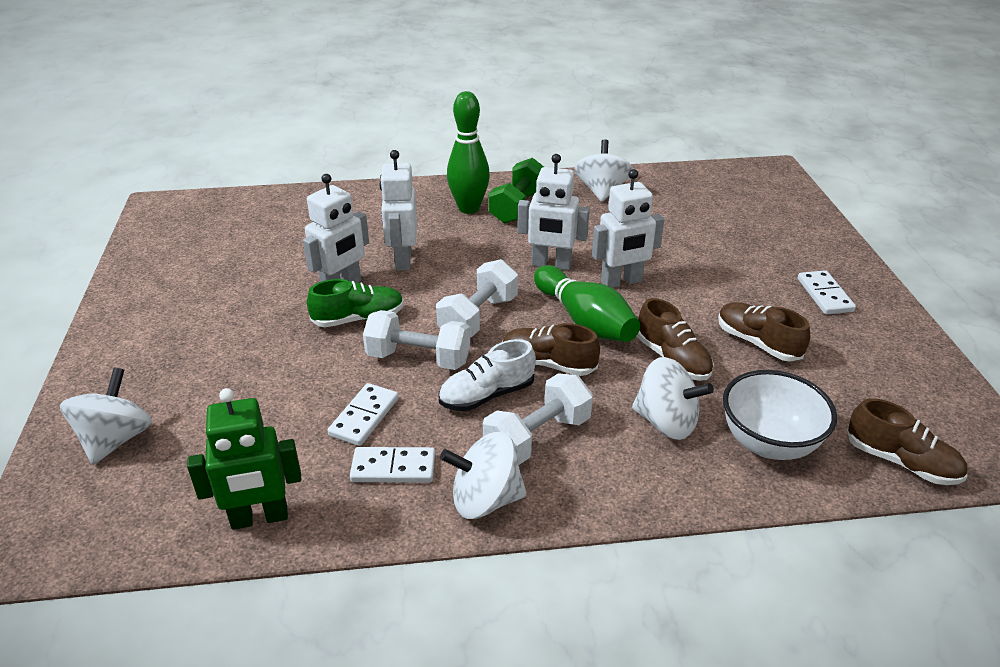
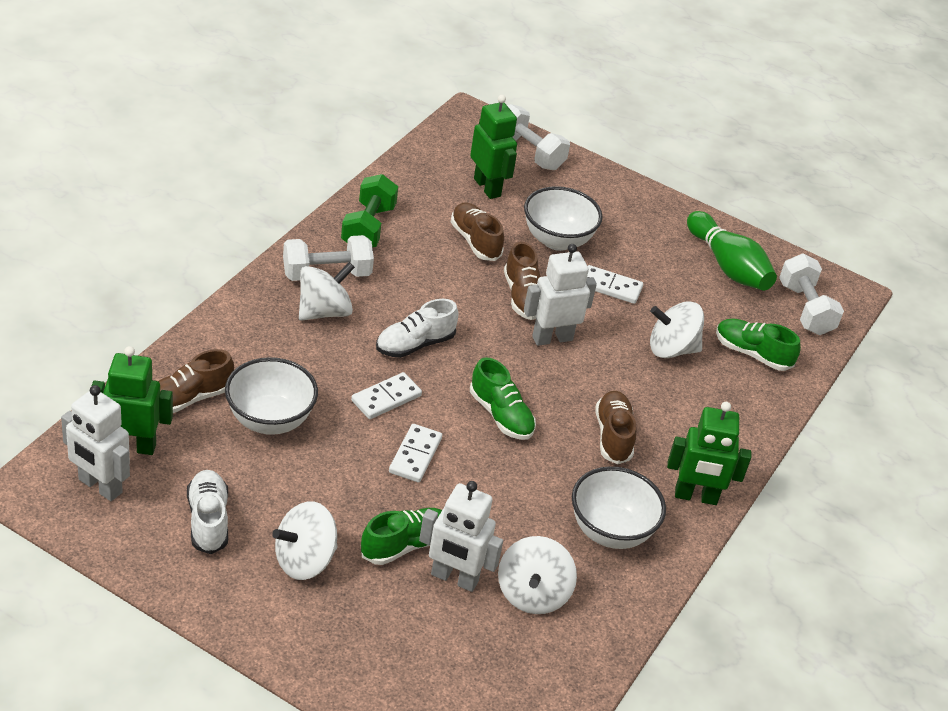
green bowling pin: 2 -> 1
green robot: 1 -> 3
green shoe: 1 -> 3
white bowl: 1 -> 3
white robot: 4 -> 3
white shoe: 1 -> 2

